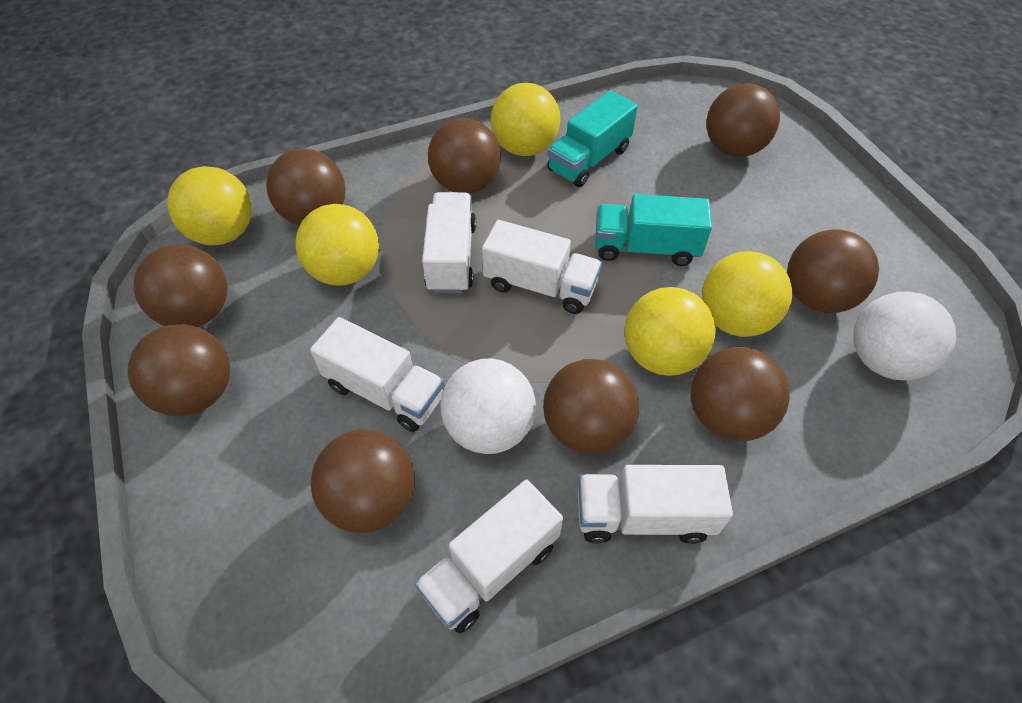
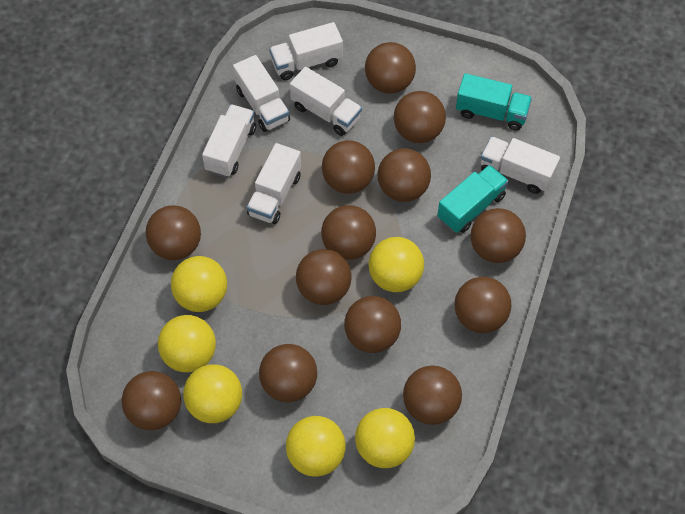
brown ball: 9 -> 13
white ball: 2 -> 0
white truck: 5 -> 6
yellow ball: 5 -> 6

